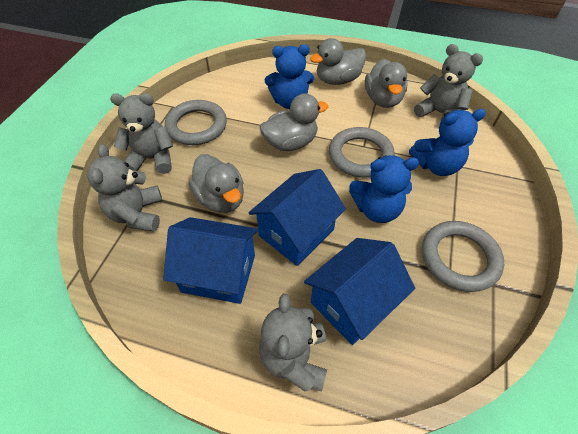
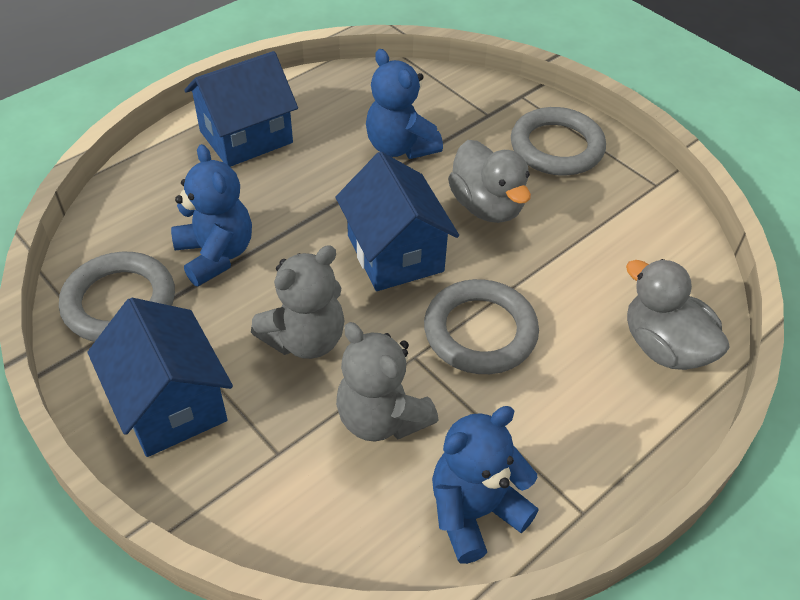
grey duck: 4 -> 2
grey teddy bear: 4 -> 2

